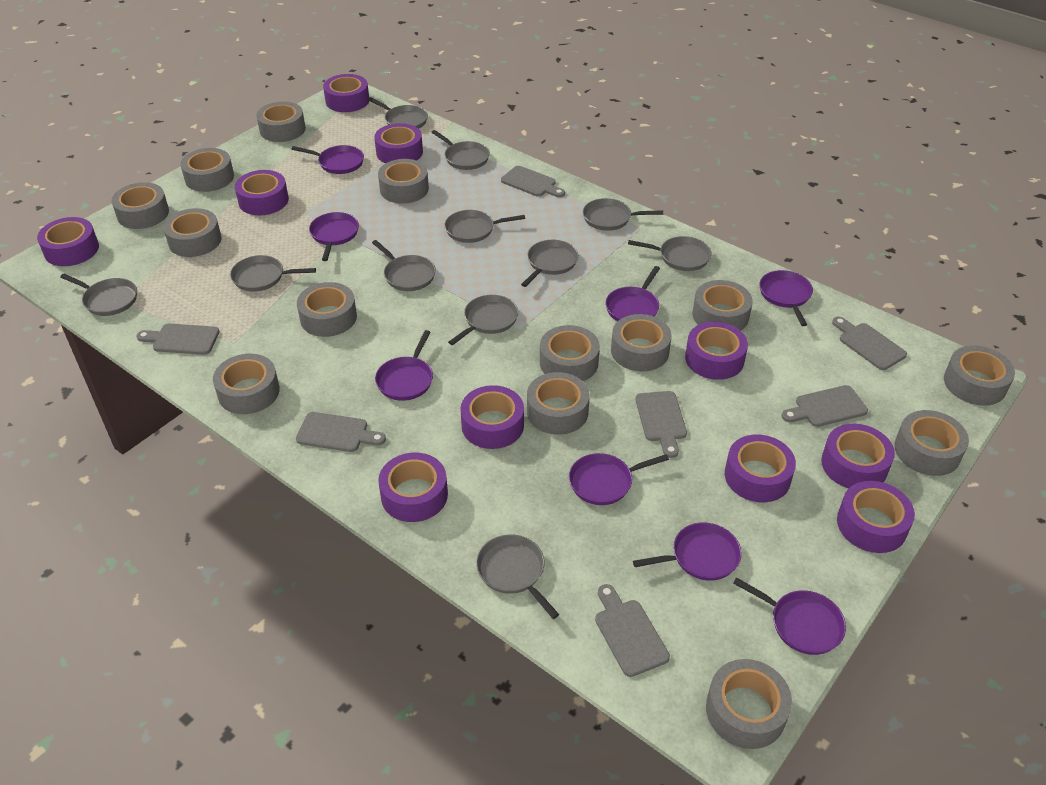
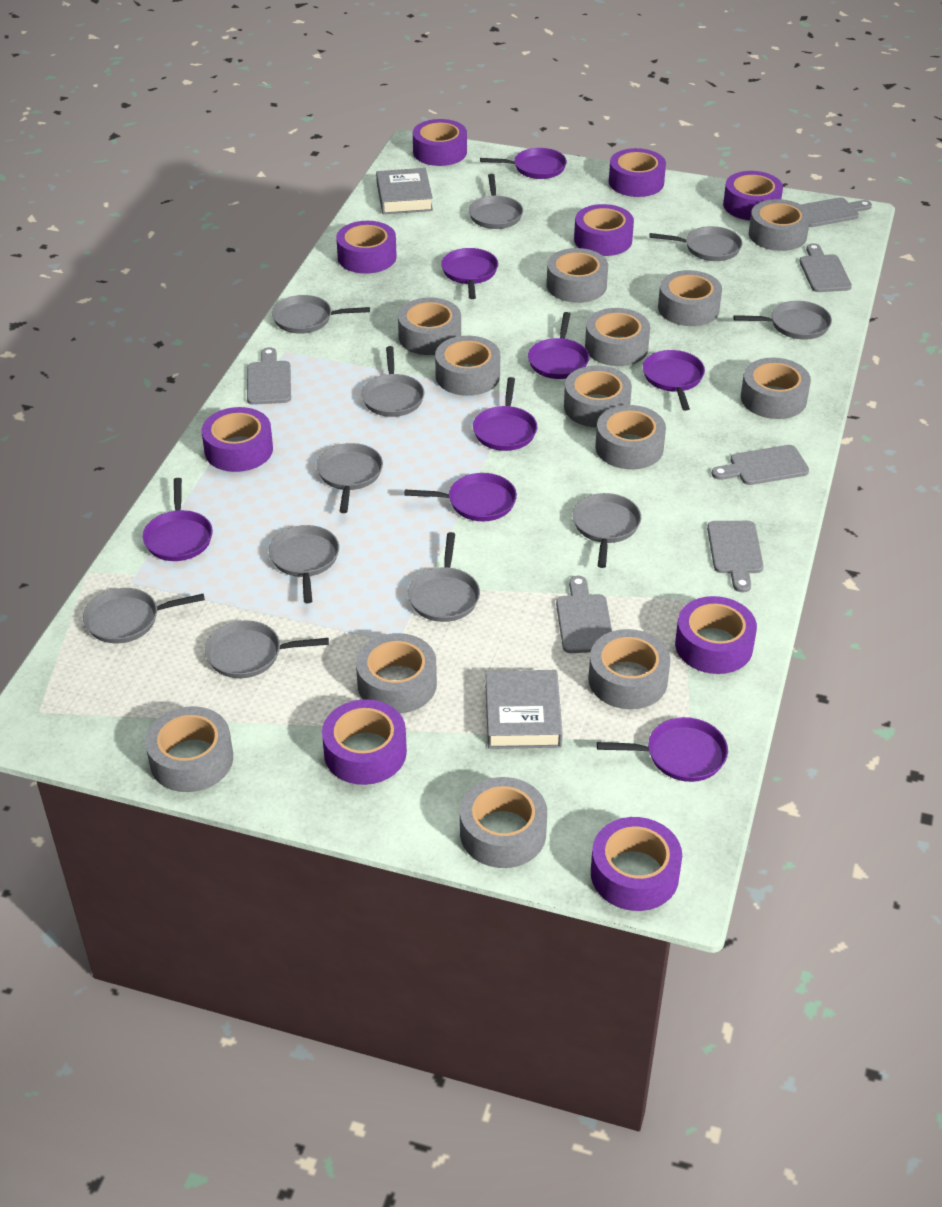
grey book: 0 -> 2
grey cutting board: 7 -> 6
grey tape: 14 -> 13
purple tape: 10 -> 9

